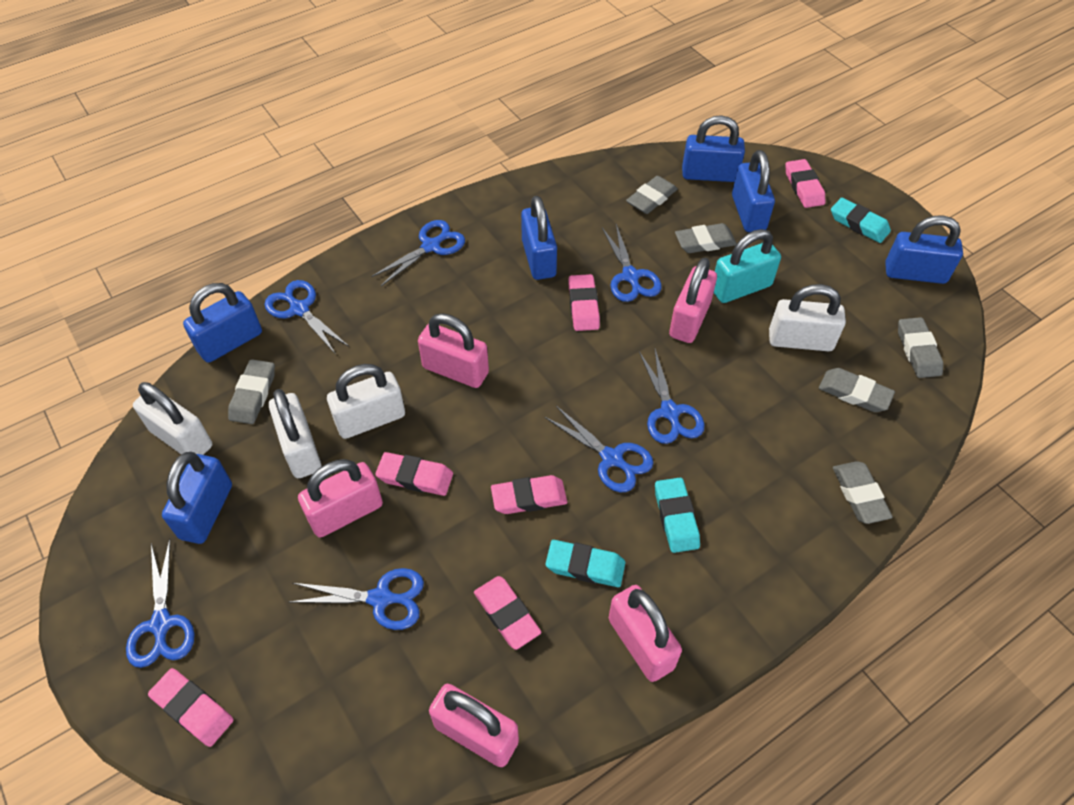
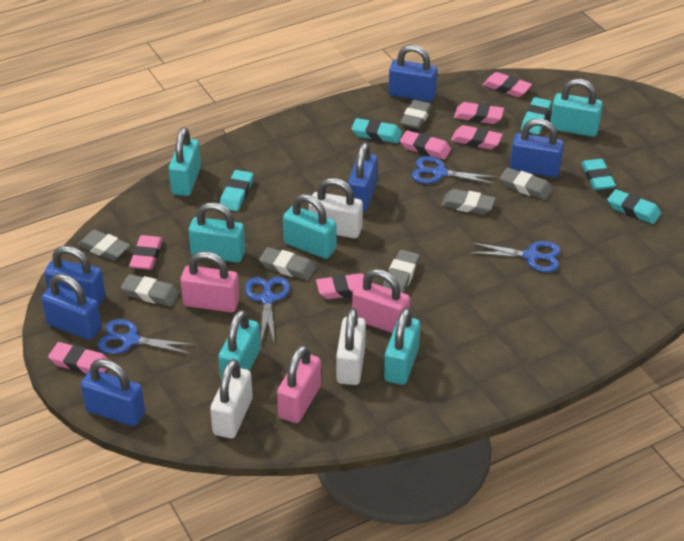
blue scissors: 7 -> 4
grey eraser: 6 -> 7
pink eraser: 6 -> 7
pink padlock: 5 -> 3
turquoise eraser: 3 -> 5
turquoise padlock: 1 -> 6
white padlock: 4 -> 3

